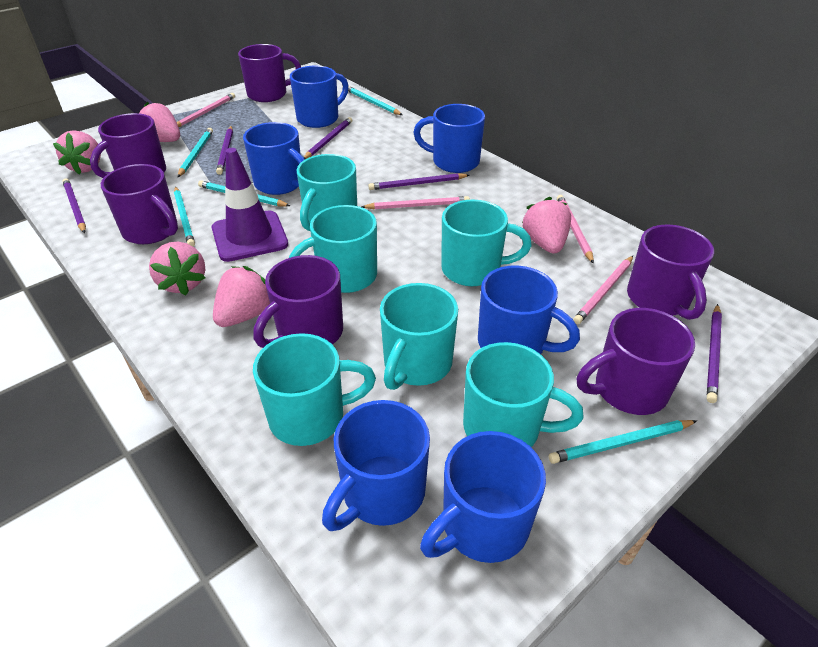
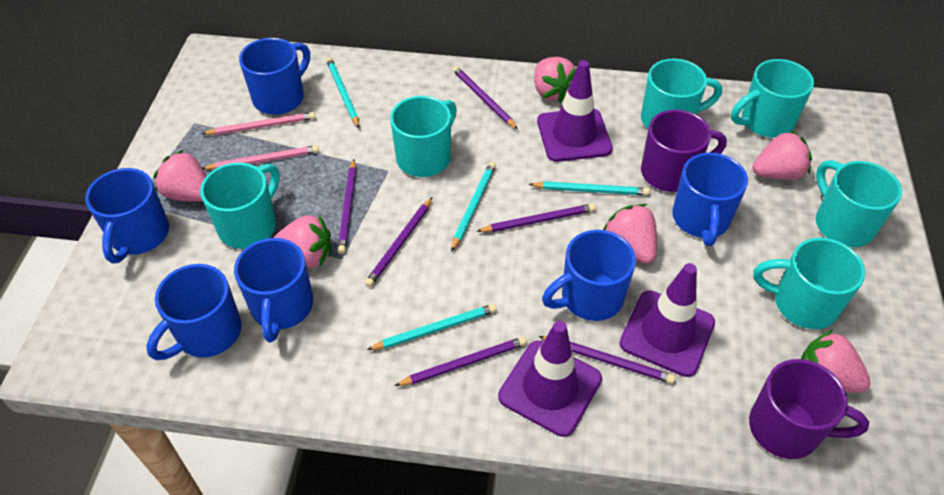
pink pencil: 4 -> 2
pink strawberry: 5 -> 6
purple mug: 6 -> 2
purple pencil: 5 -> 6
purple traffic cone: 1 -> 3
turquoise pencil: 5 -> 4

